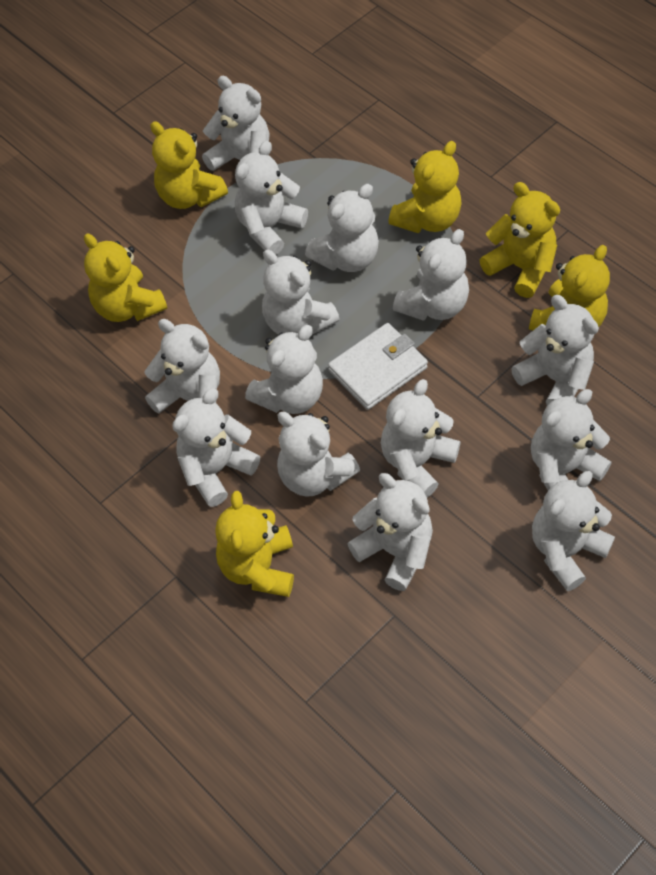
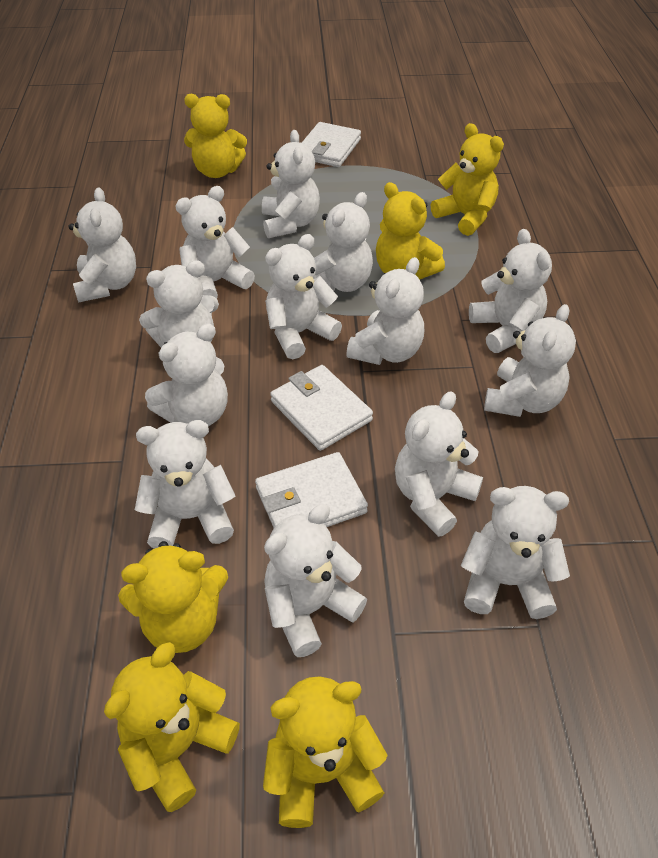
white wallet: 1 -> 3

